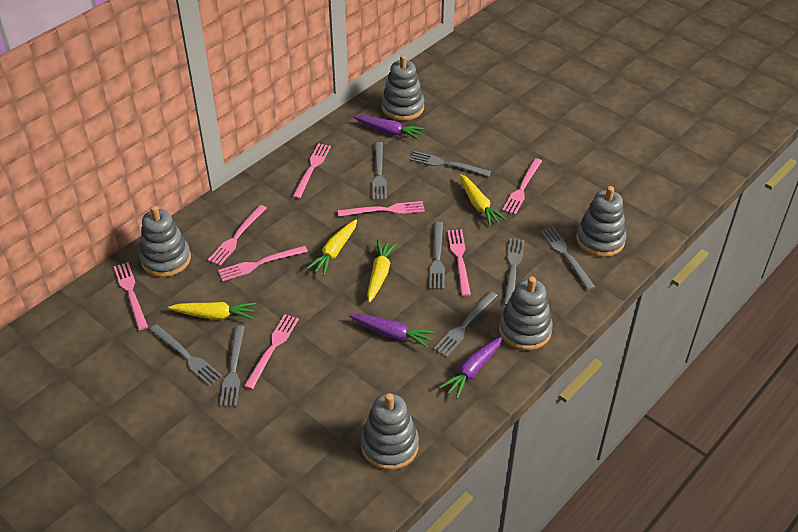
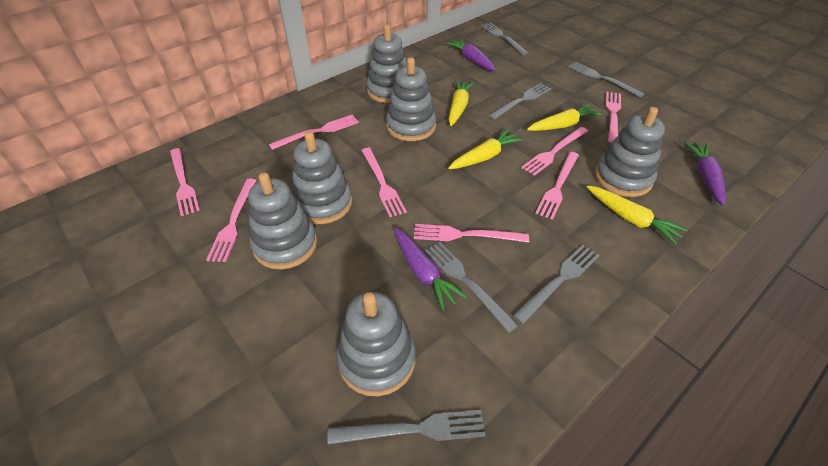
grey fork: 8 -> 6
grey stacking toy: 5 -> 6

